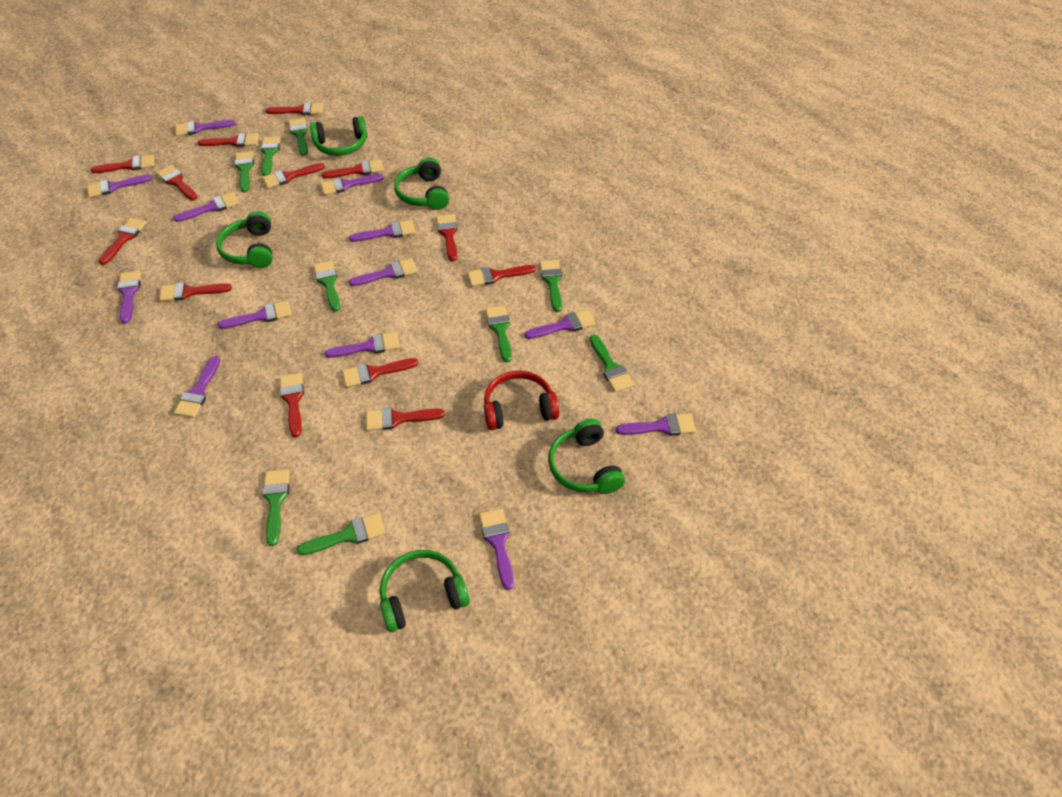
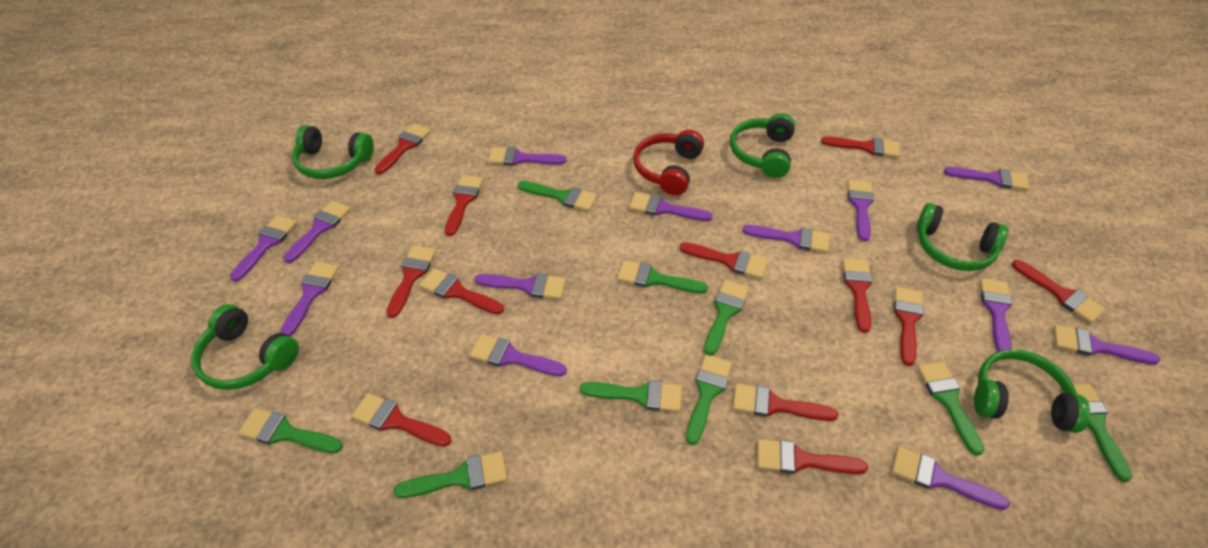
red brush: 13 -> 12

